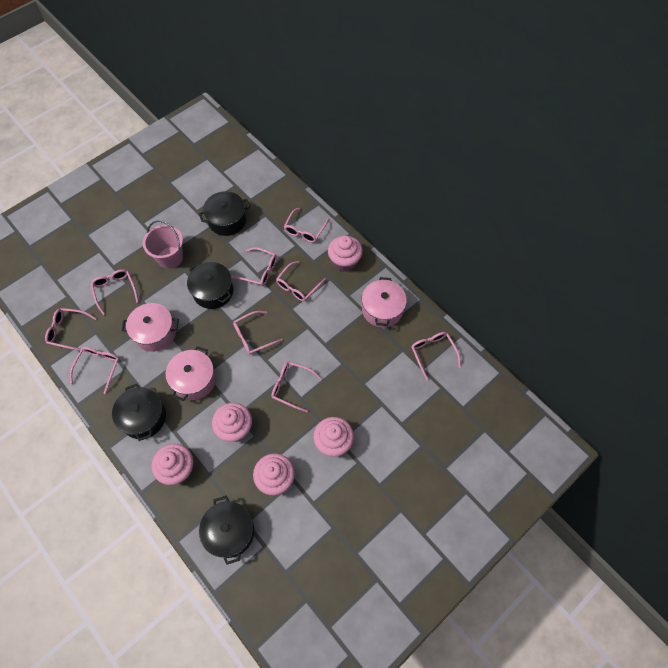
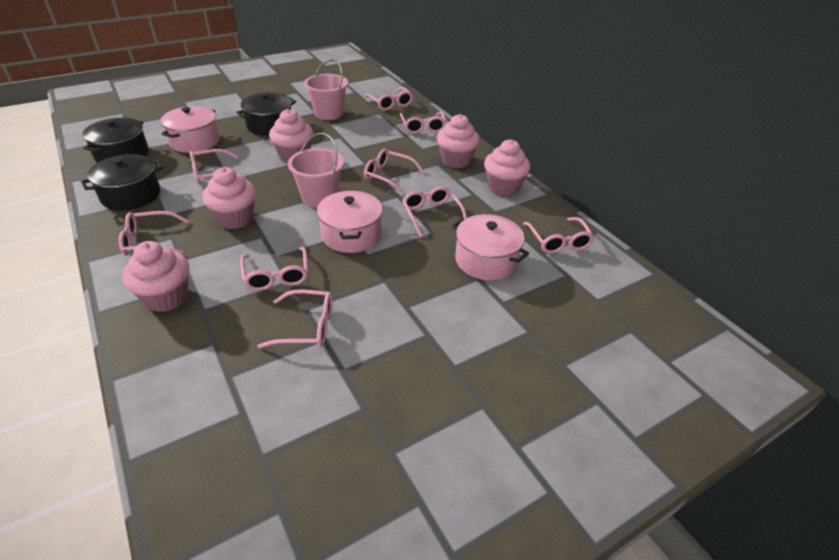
black pot: 4 -> 3
pink bucket: 1 -> 2

